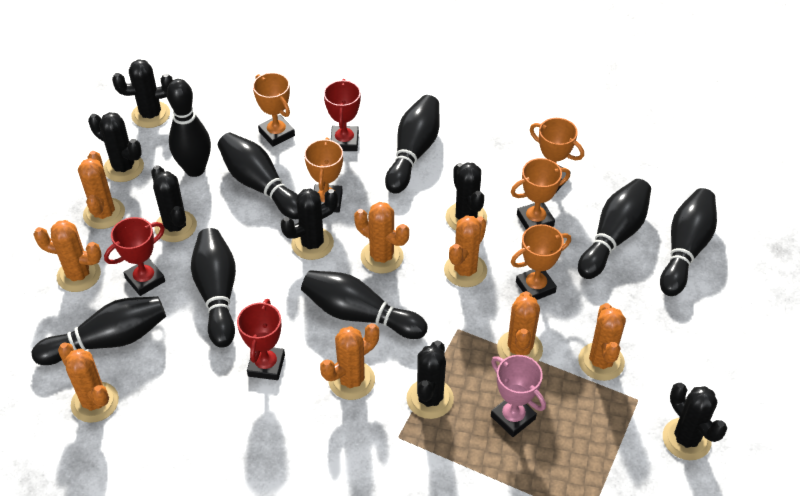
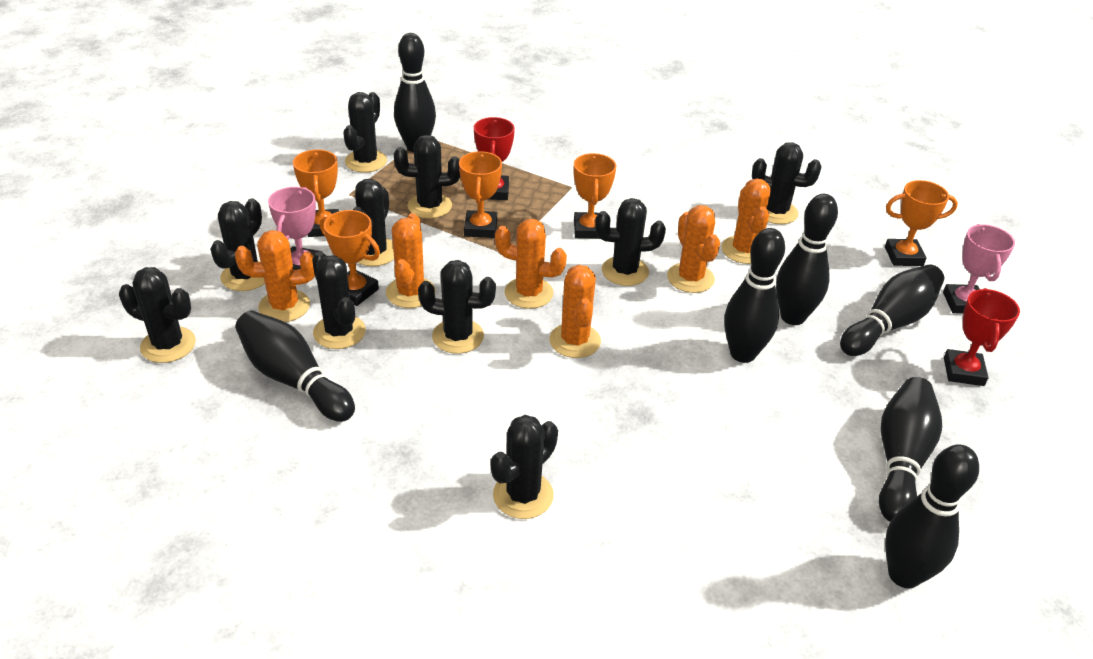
black bowling pin: 8 -> 7
black cactus: 7 -> 10
orange cactus: 8 -> 6
pink trophy: 1 -> 2
red trophy: 3 -> 2

